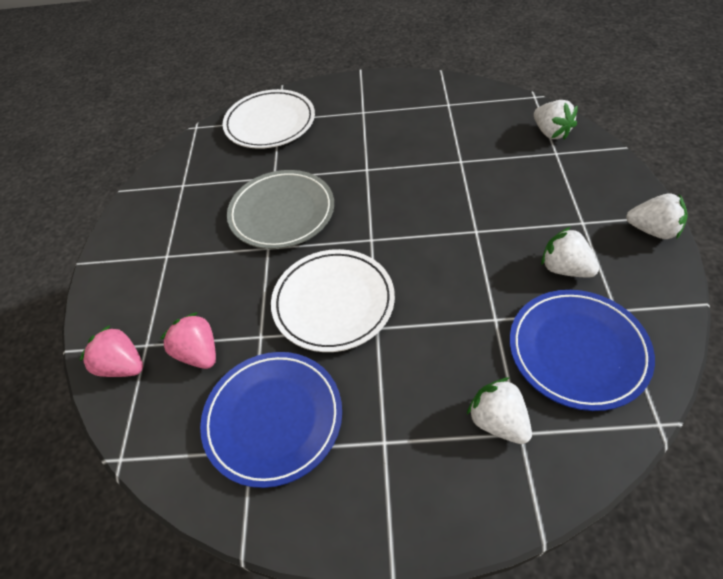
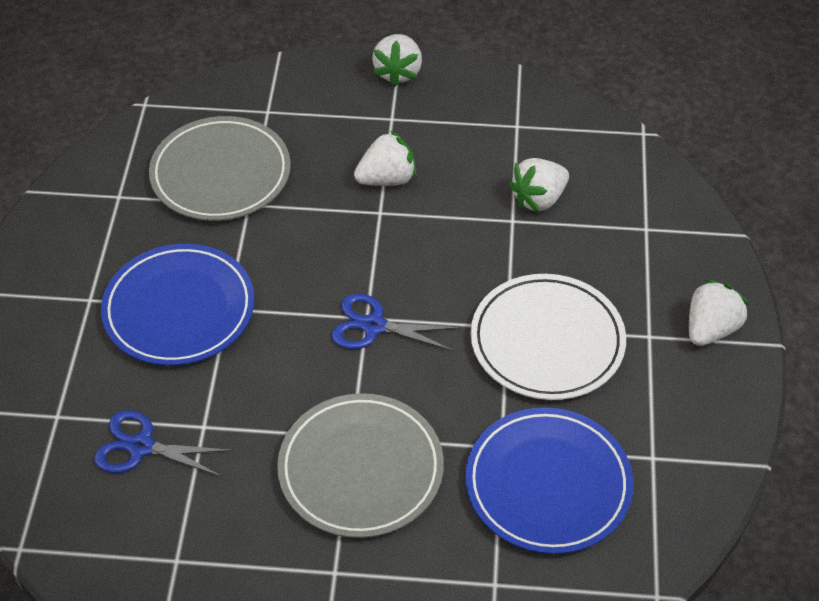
blue scissors: 0 -> 2
grey plate: 1 -> 2
pink strawberry: 2 -> 0
white plate: 2 -> 1

